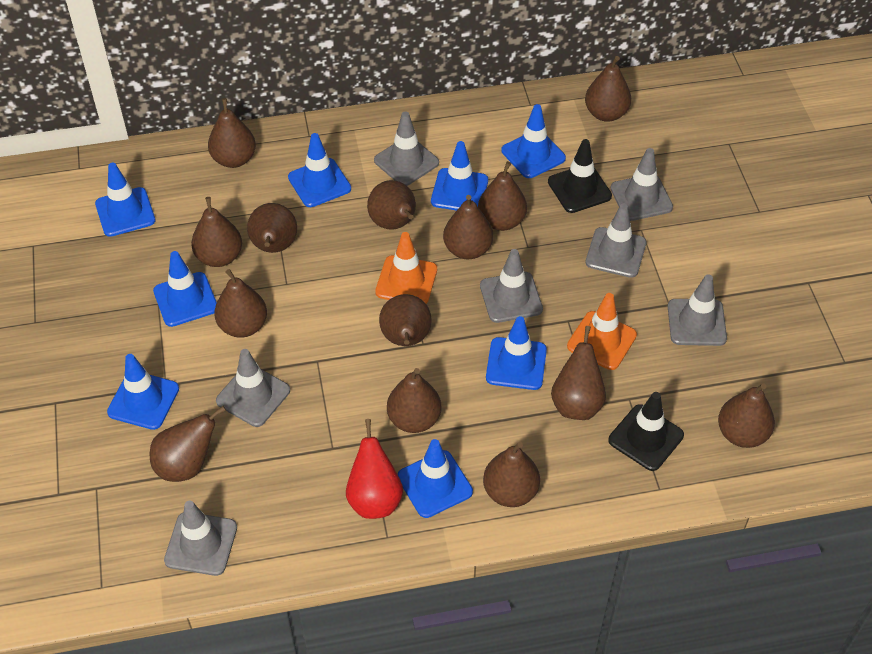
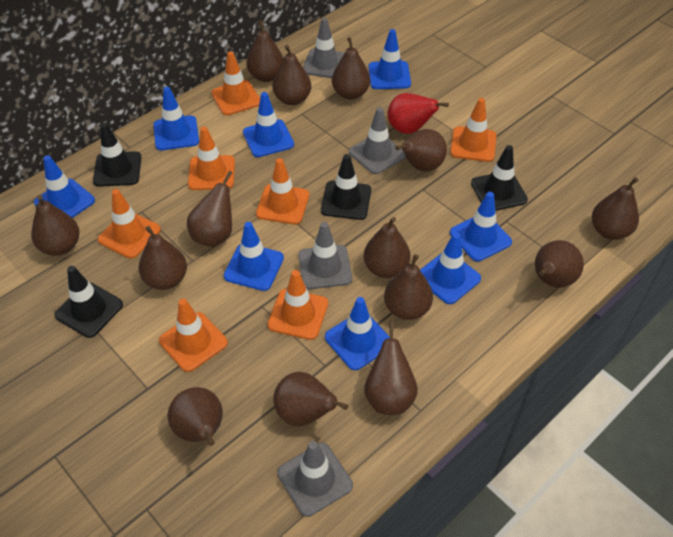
black traffic cone: 2 -> 4
grey traffic cone: 7 -> 4
orange traffic cone: 2 -> 7

